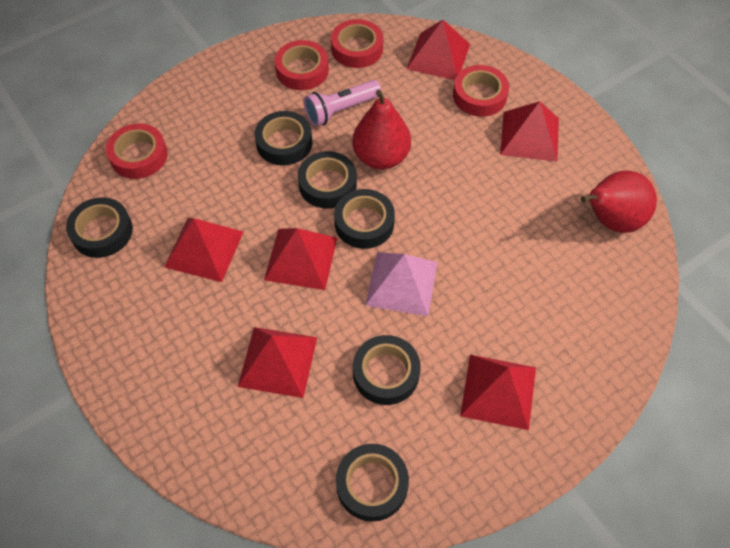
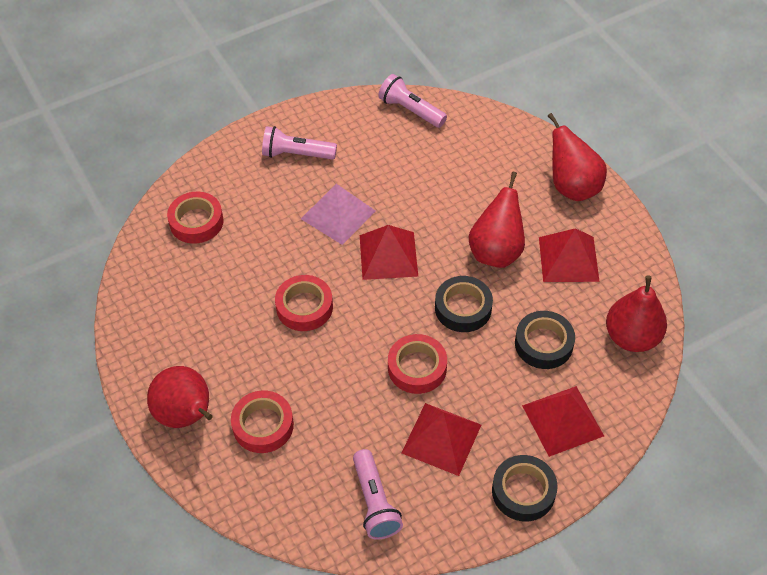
black tape: 6 -> 3
pink flashlight: 1 -> 3
red pear: 2 -> 4
red pyramid: 6 -> 4

